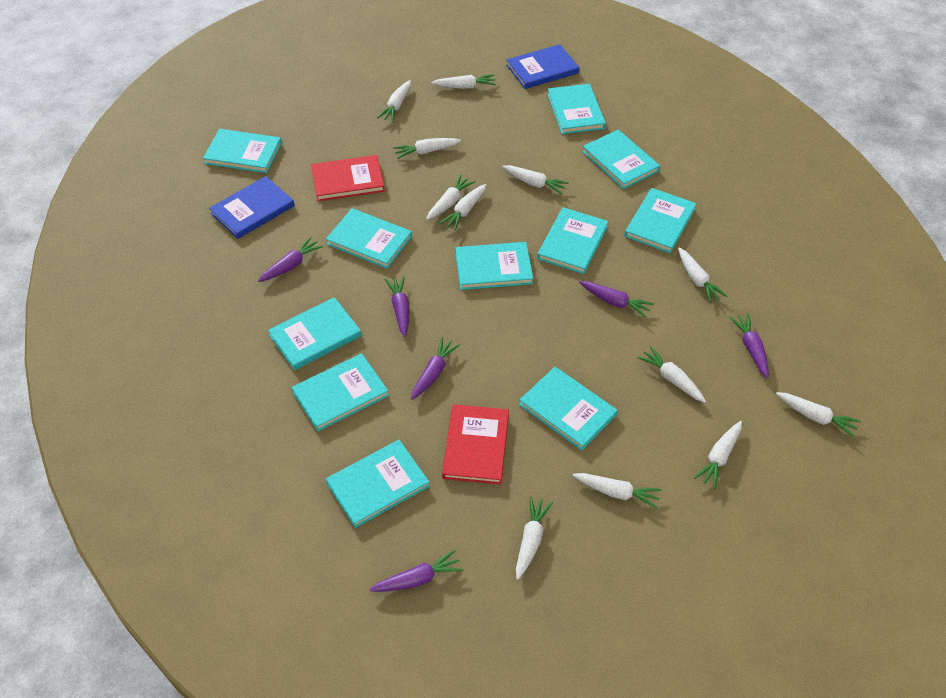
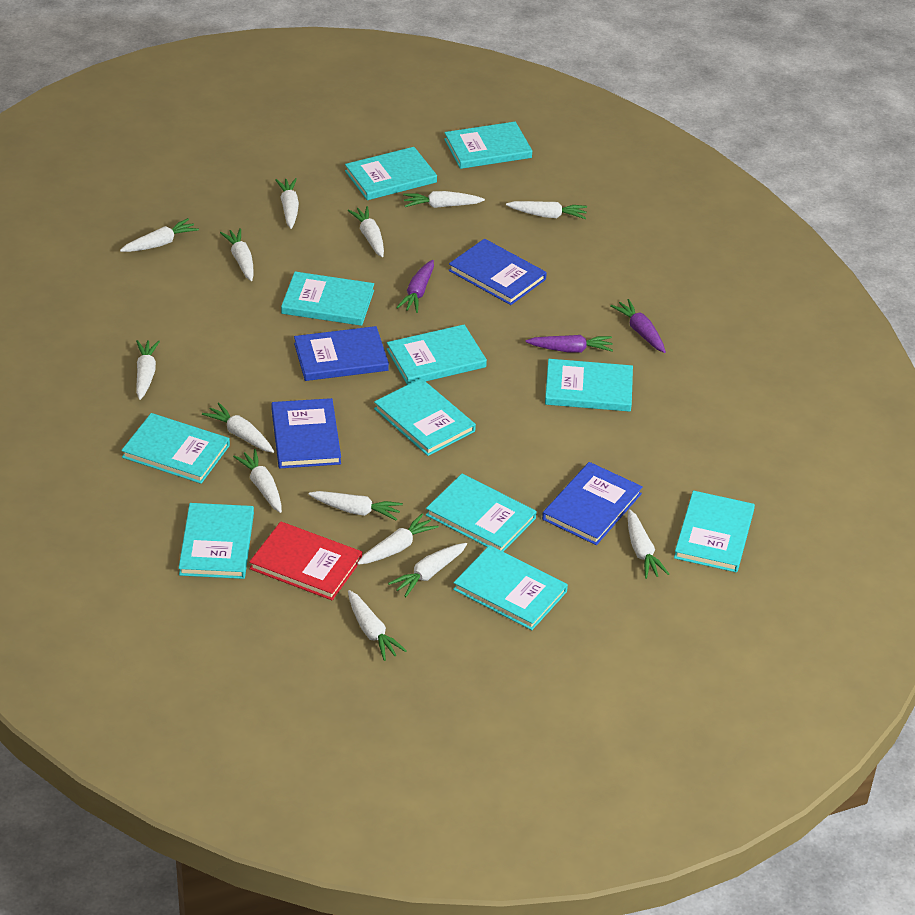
blue book: 2 -> 4
purple carrot: 6 -> 3
red book: 2 -> 1
white carrot: 12 -> 14

